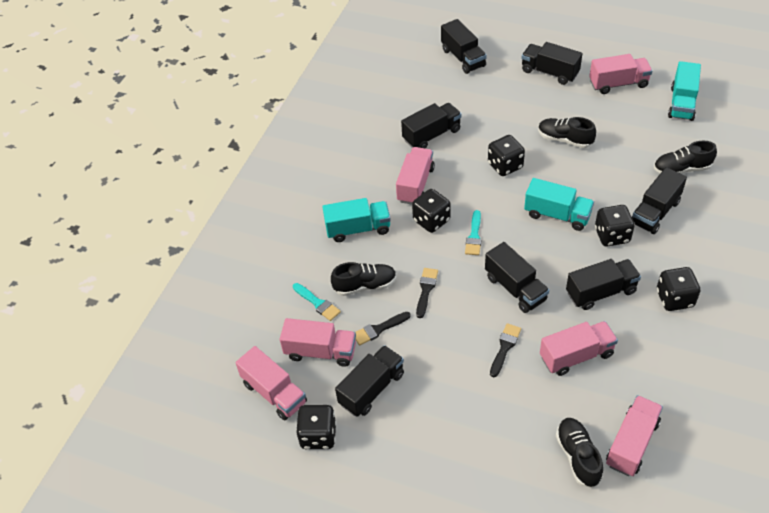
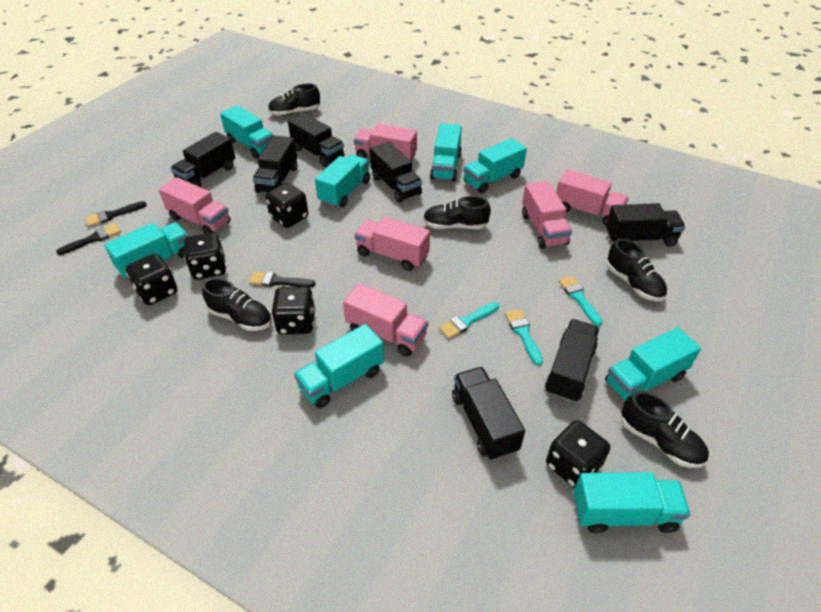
black shoe: 4 -> 5
turquoise brush: 2 -> 3
turquoise truck: 3 -> 8

